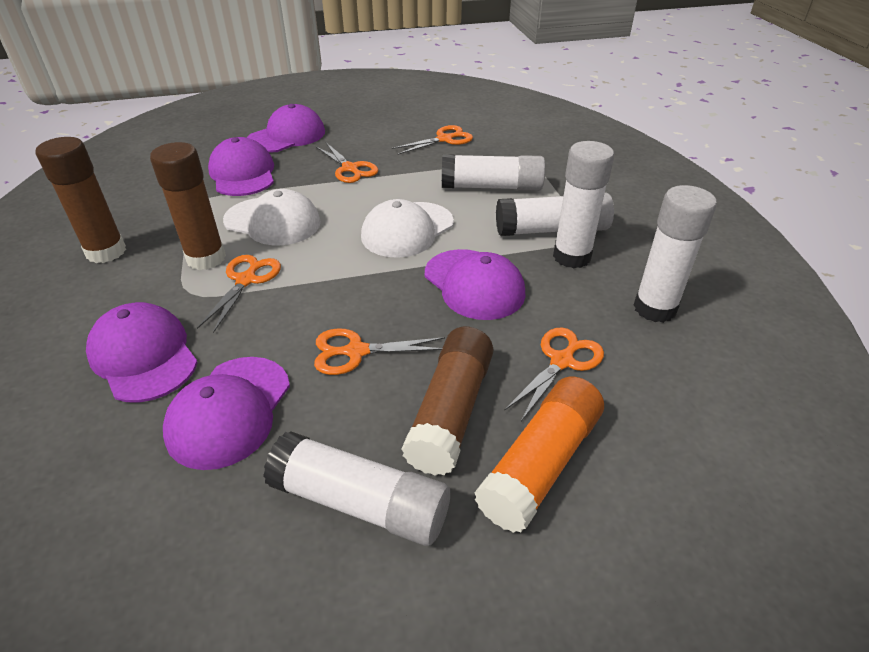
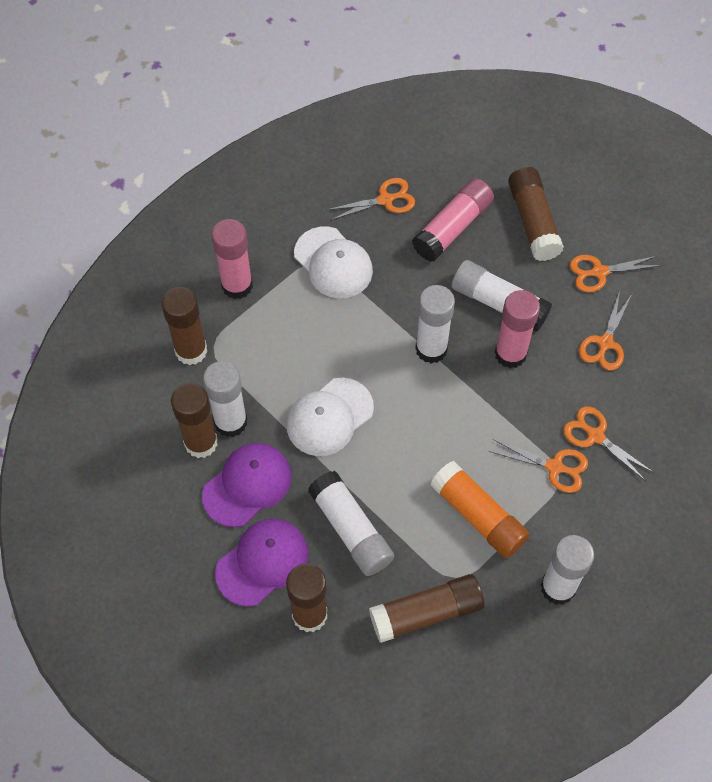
brown glue stick: 3 -> 5
pink glue stick: 0 -> 3
purple cap: 5 -> 2

